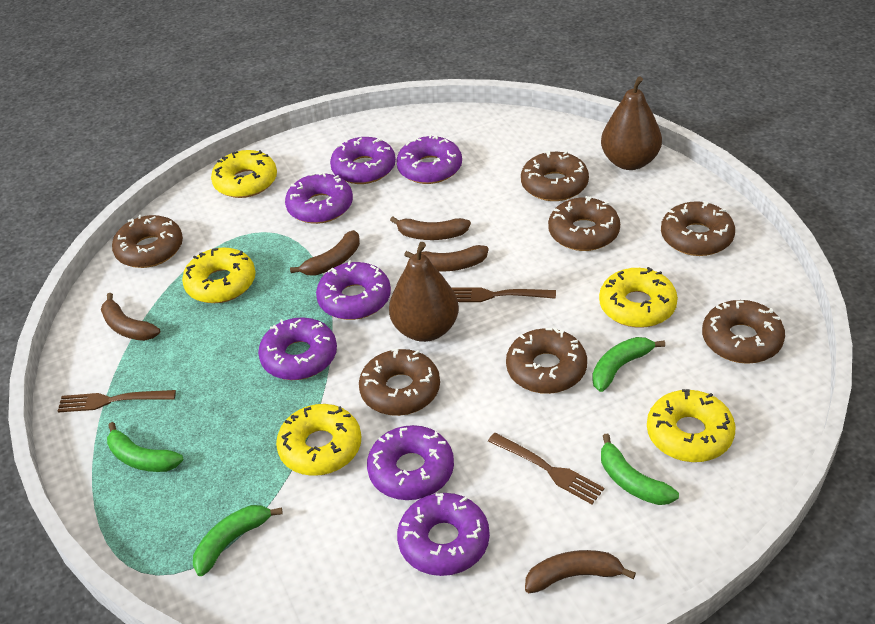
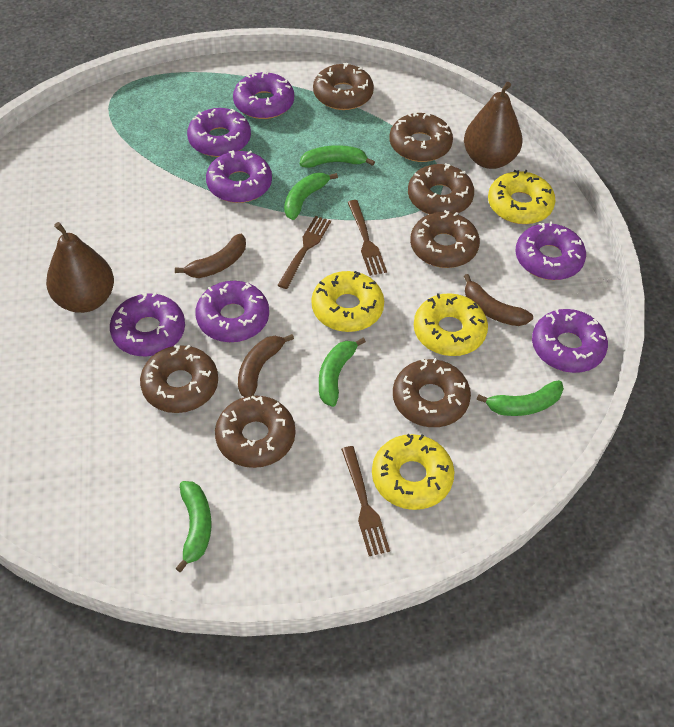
brown banana: 5 -> 3
green banana: 4 -> 5
yellow donut: 5 -> 4

